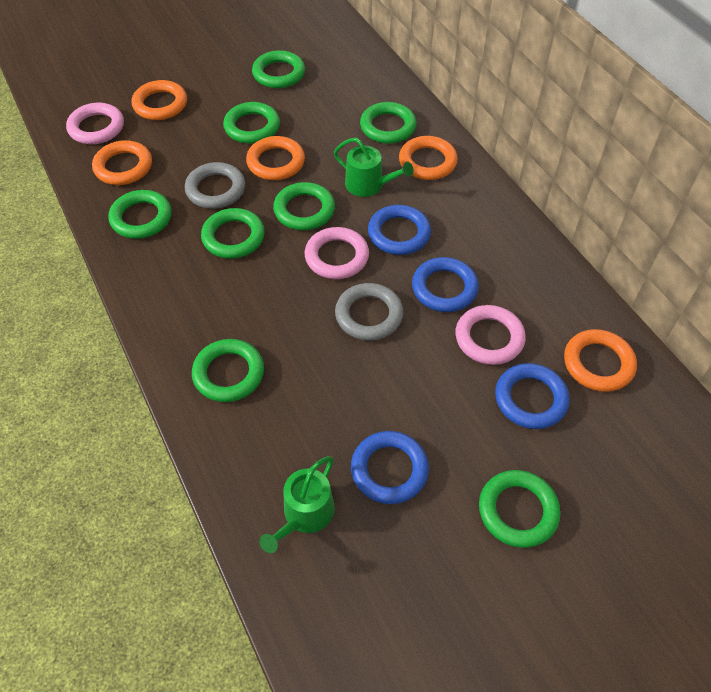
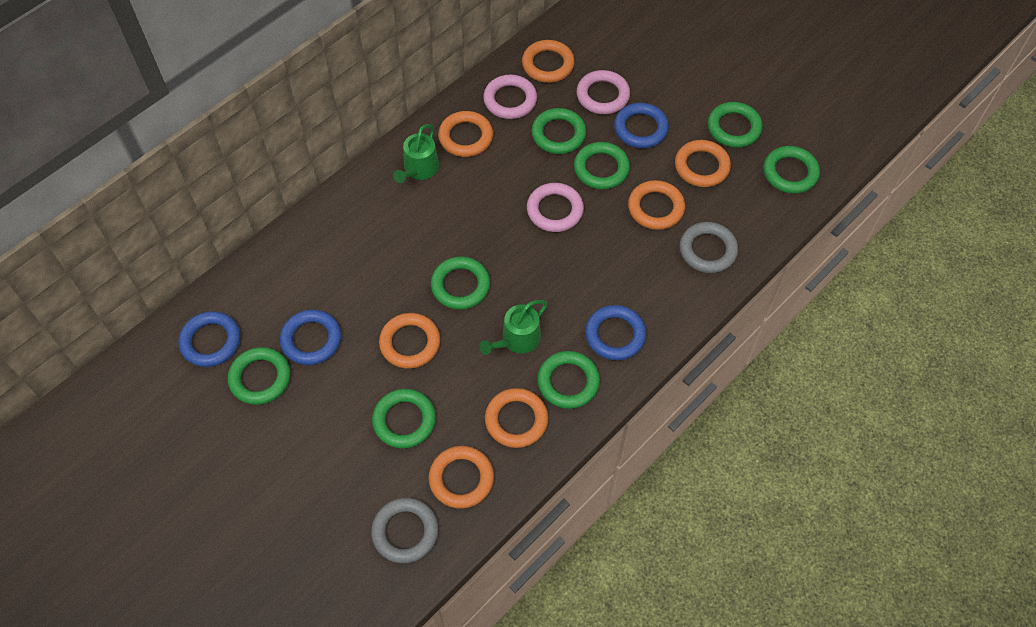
orange ring: 5 -> 7

